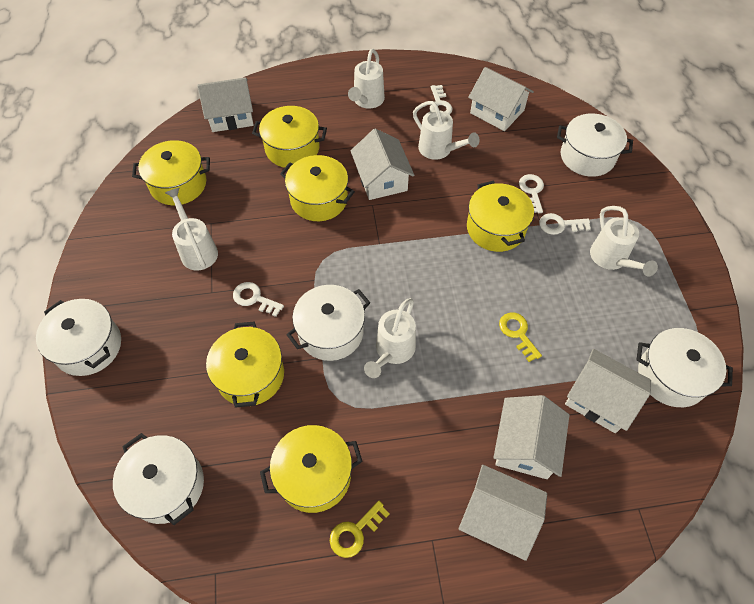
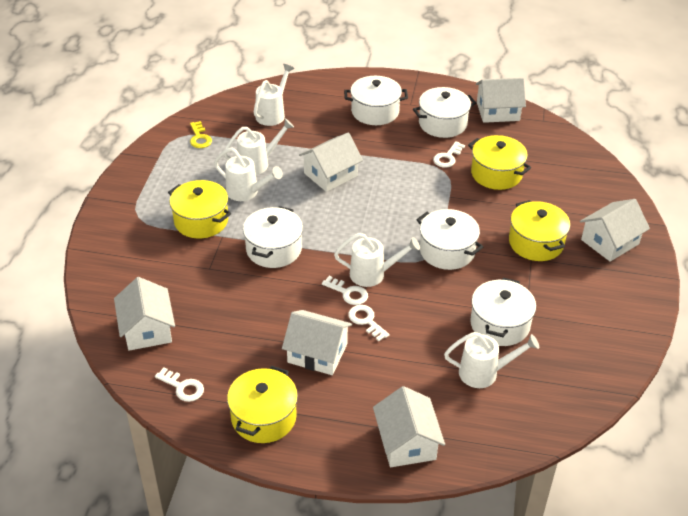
yellow key: 2 -> 1
yellow pot: 6 -> 4

